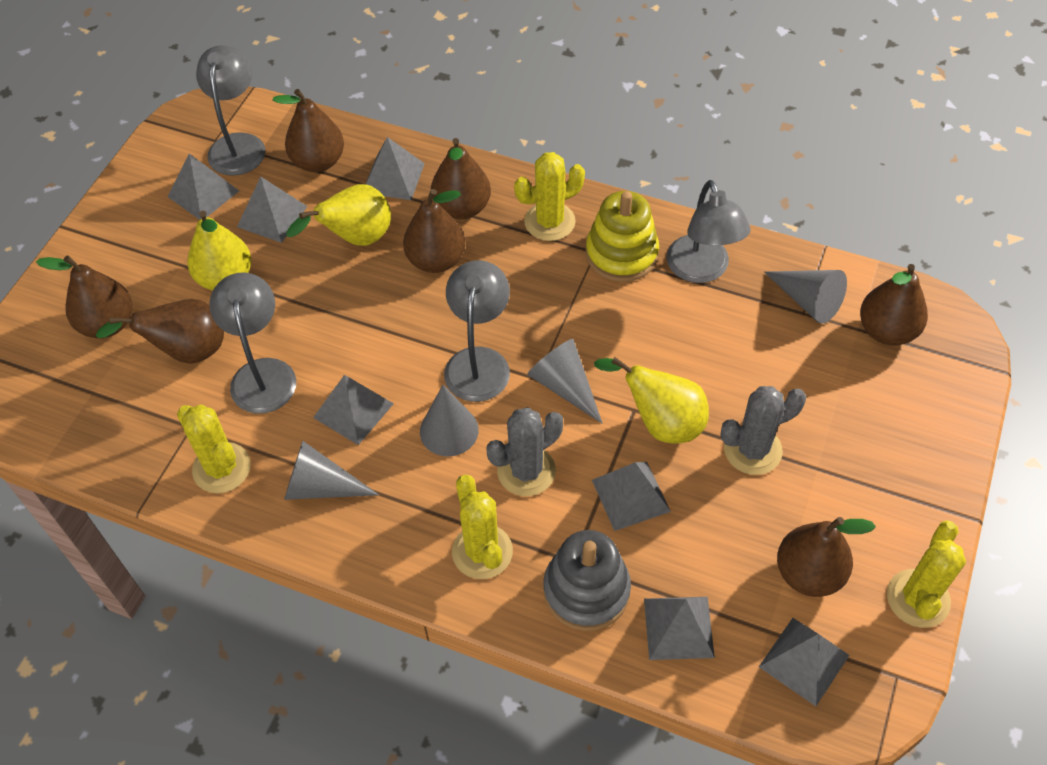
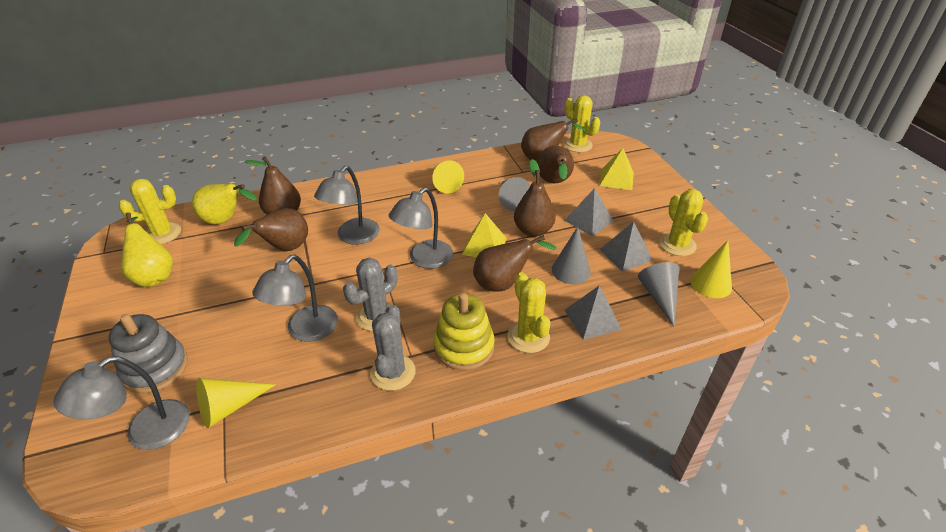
brown pear: 7 -> 6
grey cone: 4 -> 3
grey pyramid: 7 -> 3
yellow cone: 0 -> 3
yellow pear: 3 -> 2
yellow pyramid: 0 -> 2

